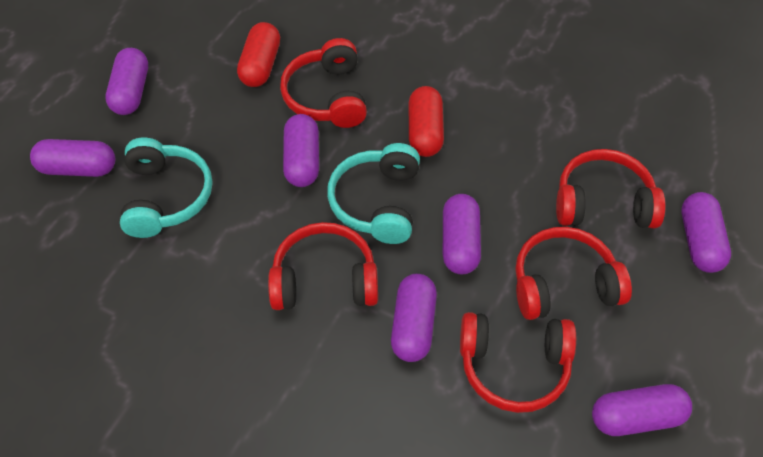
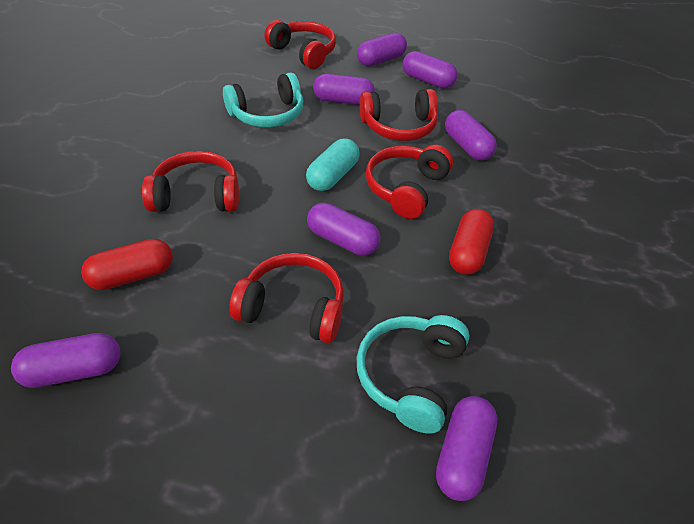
turquoise capsule: 0 -> 1

